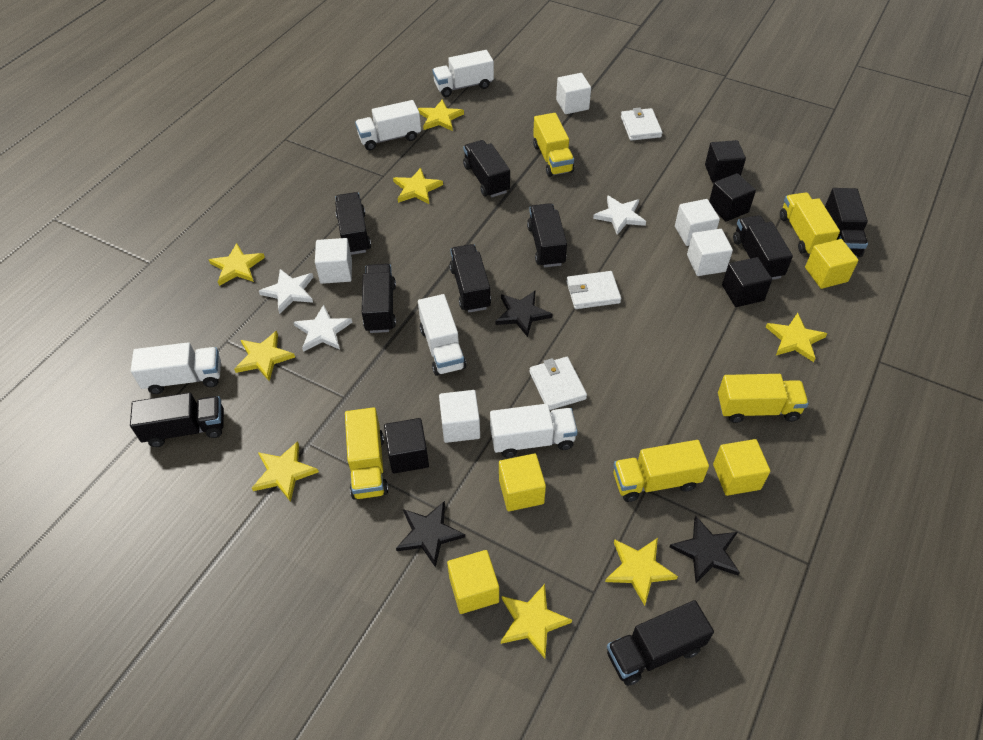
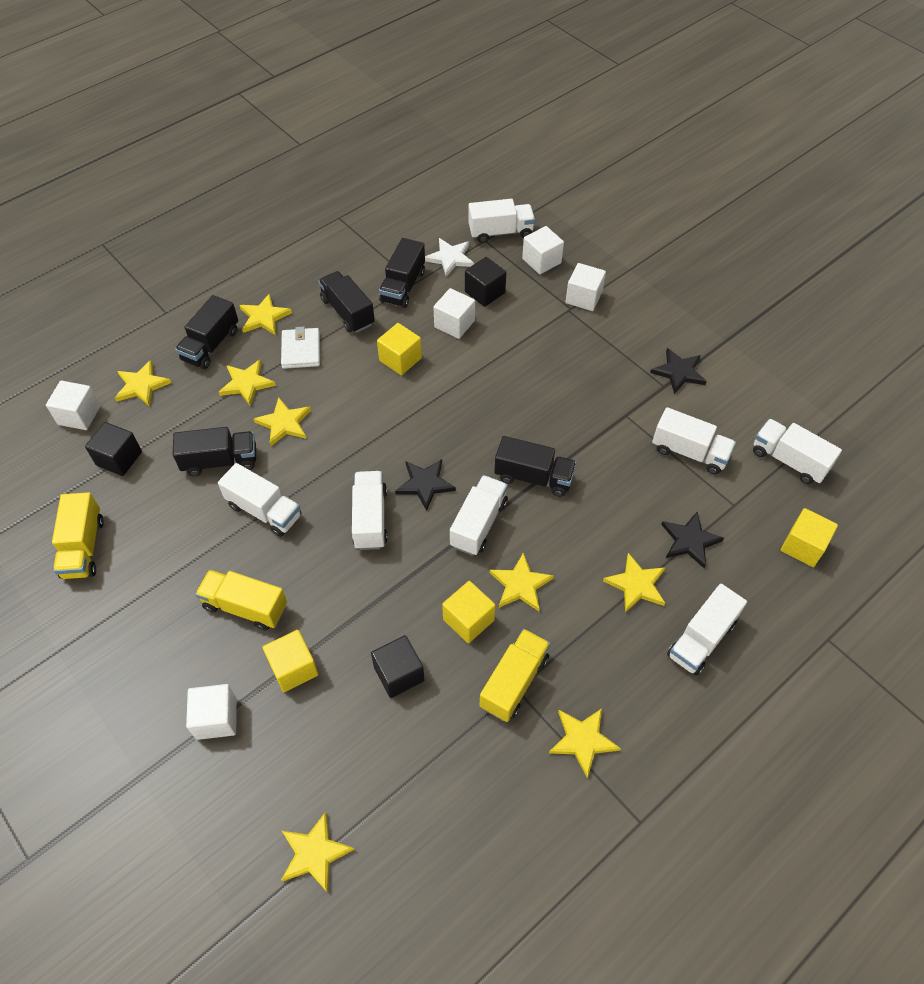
black cube: 4 -> 3
black truck: 9 -> 5
white star: 3 -> 1
white truck: 5 -> 7
white wallet: 3 -> 1
yellow truck: 5 -> 3

